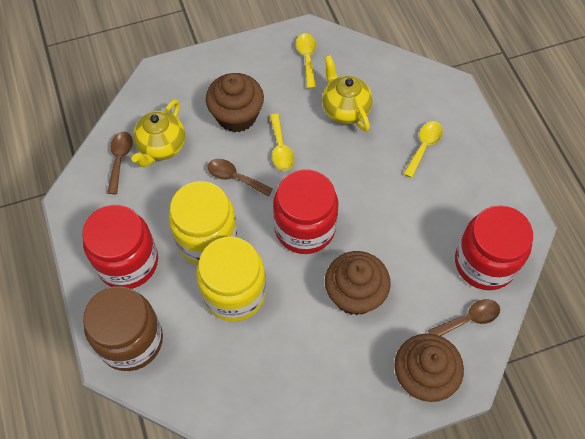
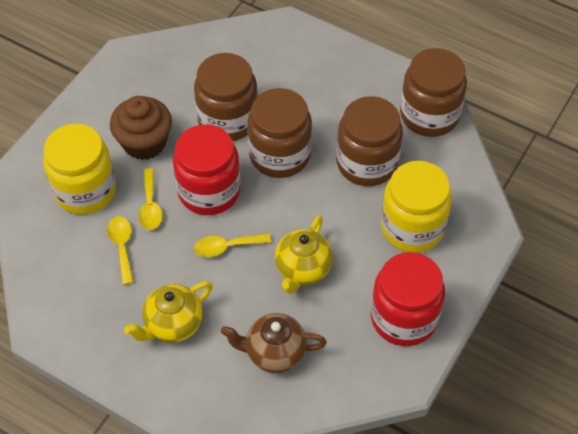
brown cupcake: 3 -> 1
brown jar: 1 -> 4
brown spoon: 3 -> 0
brown teapot: 0 -> 1
red jar: 3 -> 2

